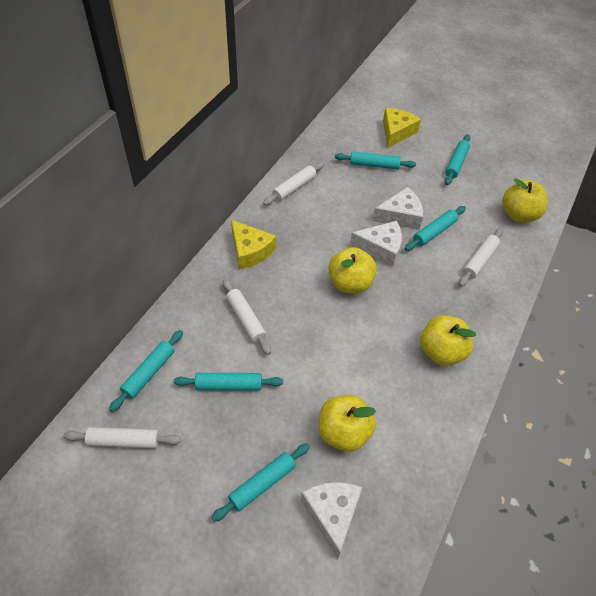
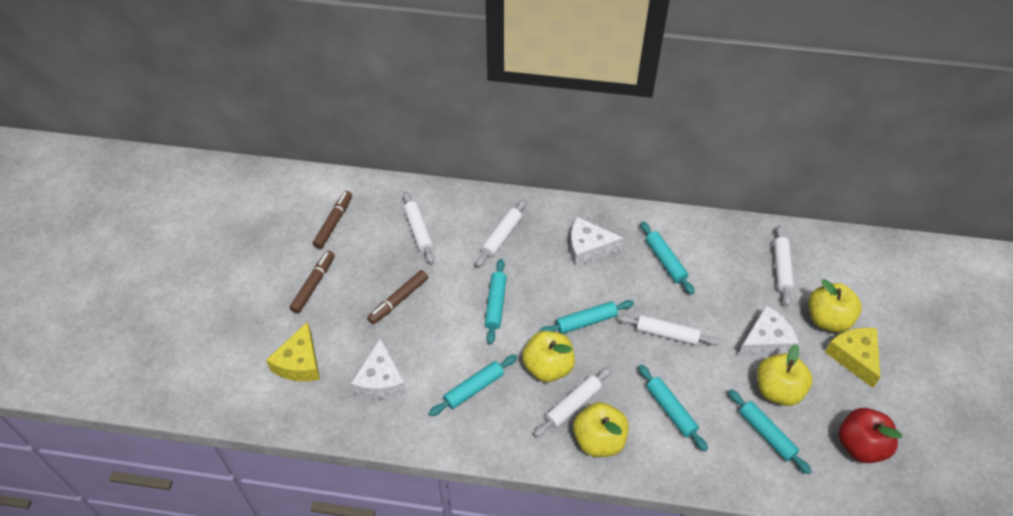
brown marker: 0 -> 3
red apple: 0 -> 1
white rolling pin: 4 -> 5

